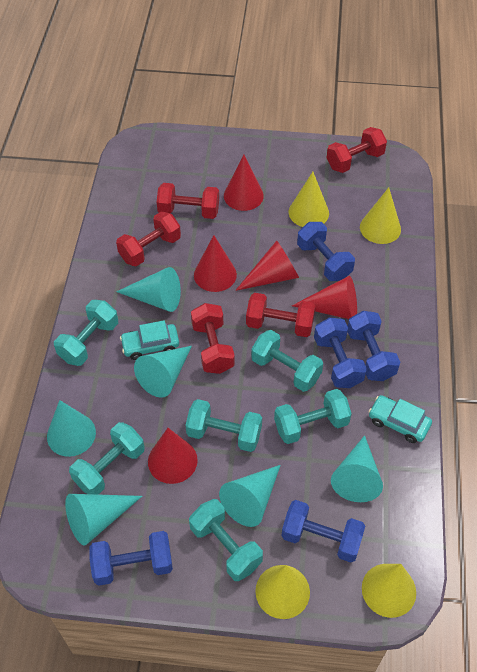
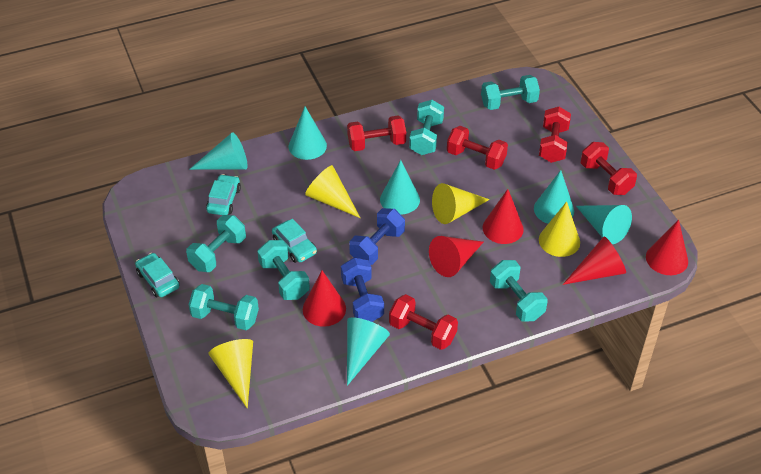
blue dumbbell: 5 -> 2
turquoise car: 2 -> 3

